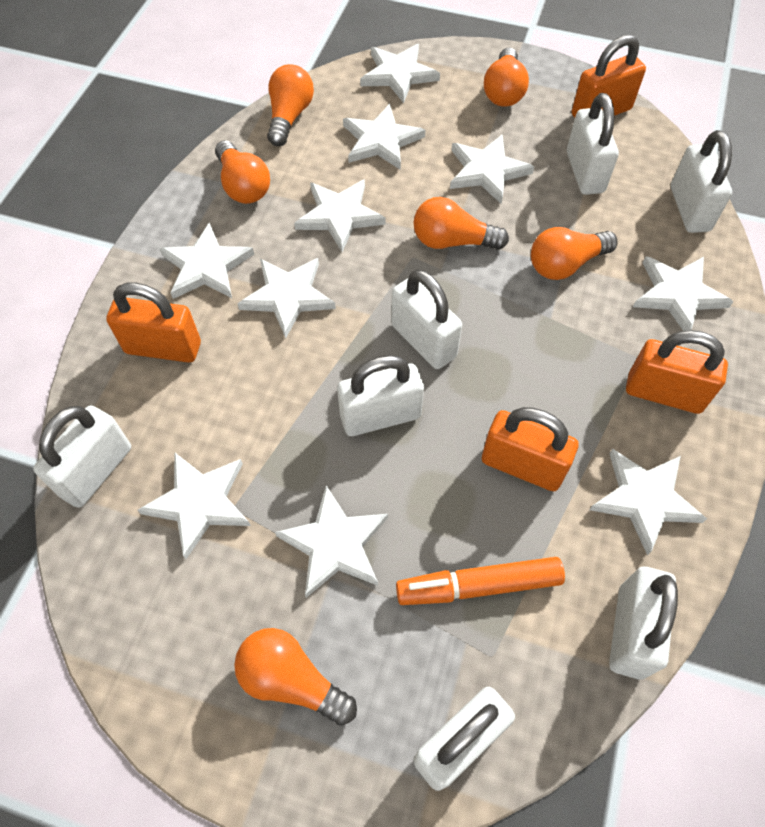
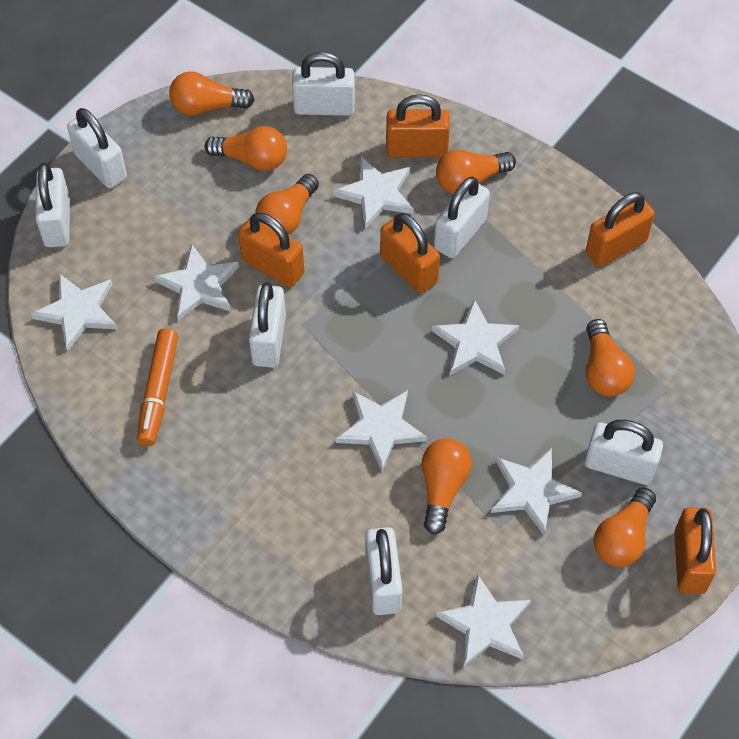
orange light bulb: 6 -> 7
orange padlock: 4 -> 5
white star: 10 -> 7

